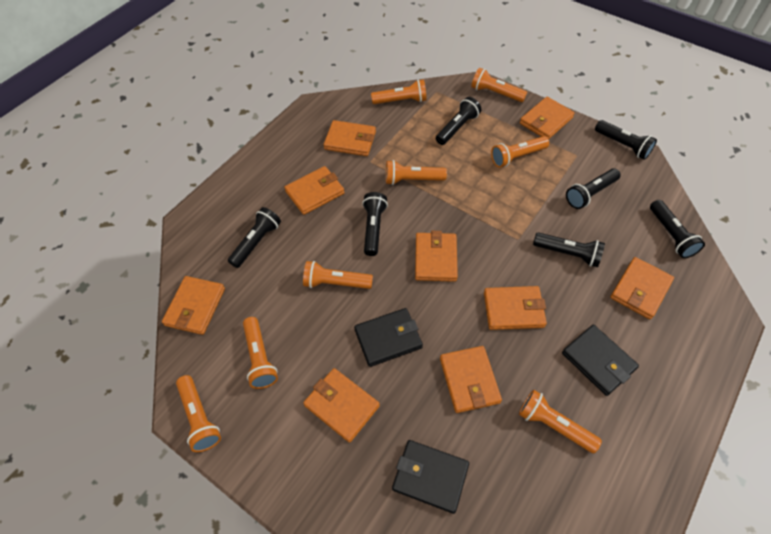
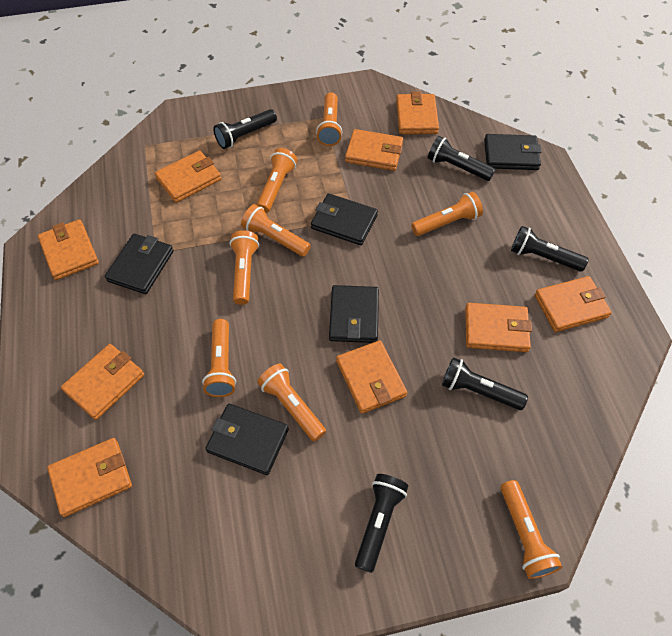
black flashlight: 7 -> 5
black wallet: 3 -> 5

